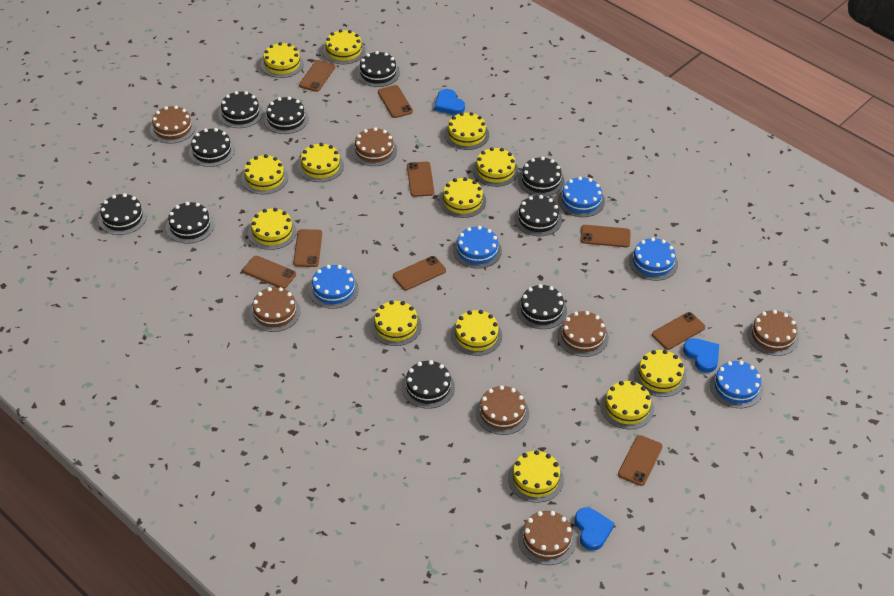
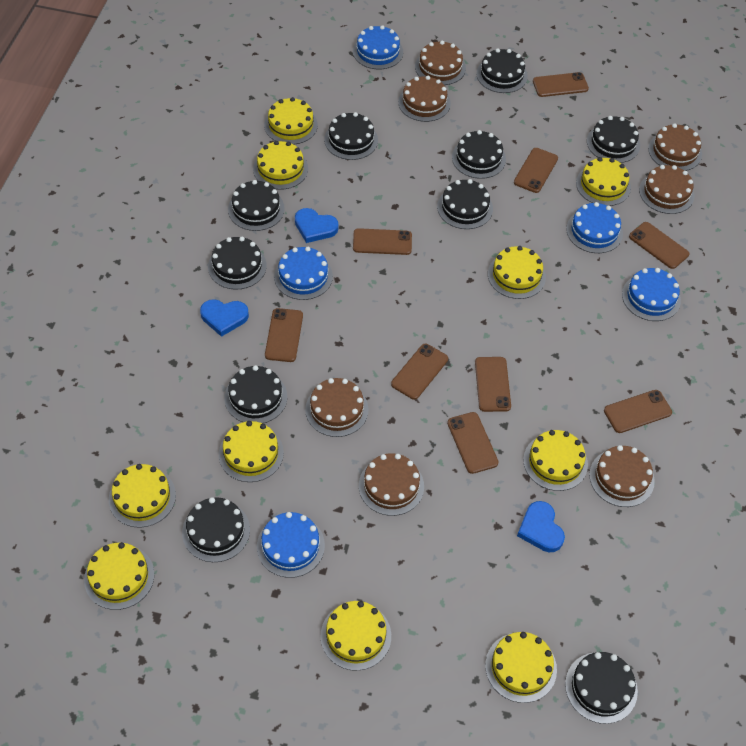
yellow cake: 13 -> 10

